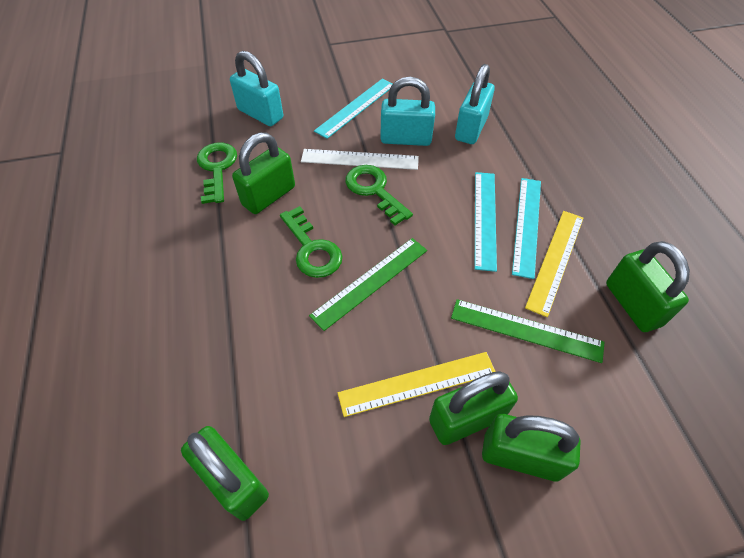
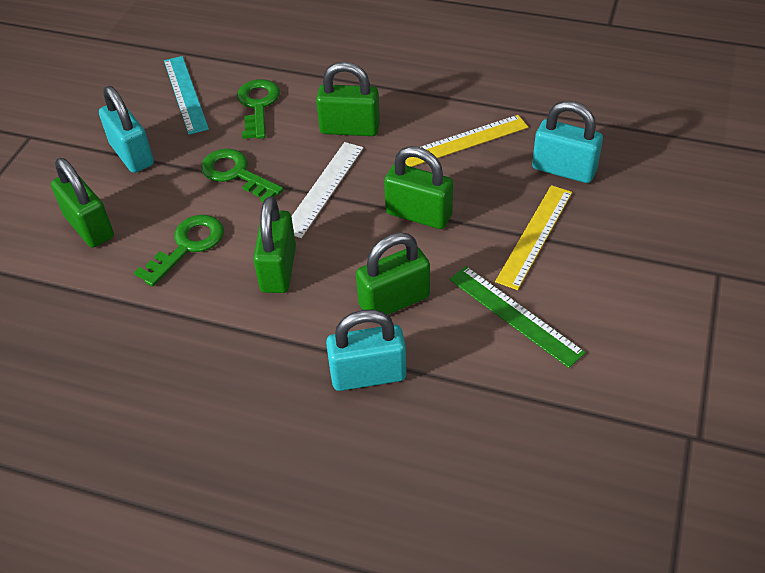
green ruler: 2 -> 1
turquoise ruler: 3 -> 1

